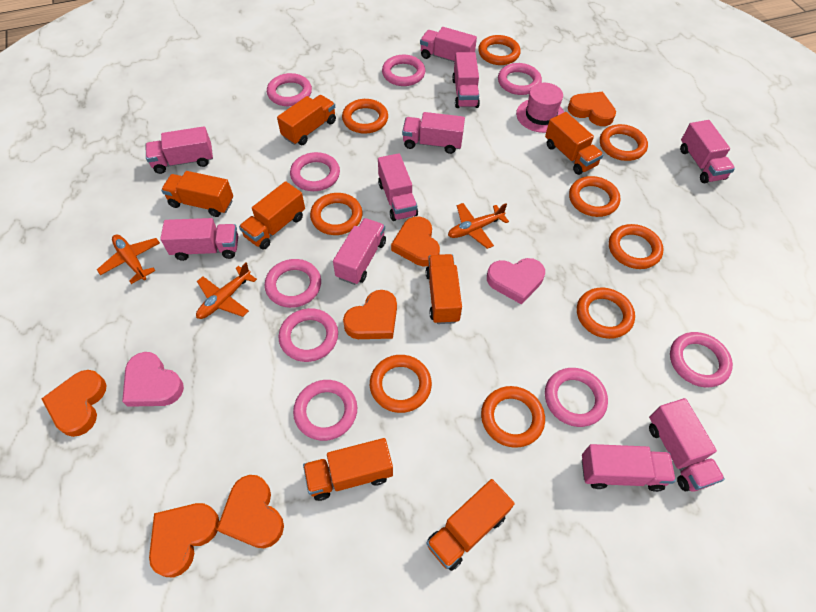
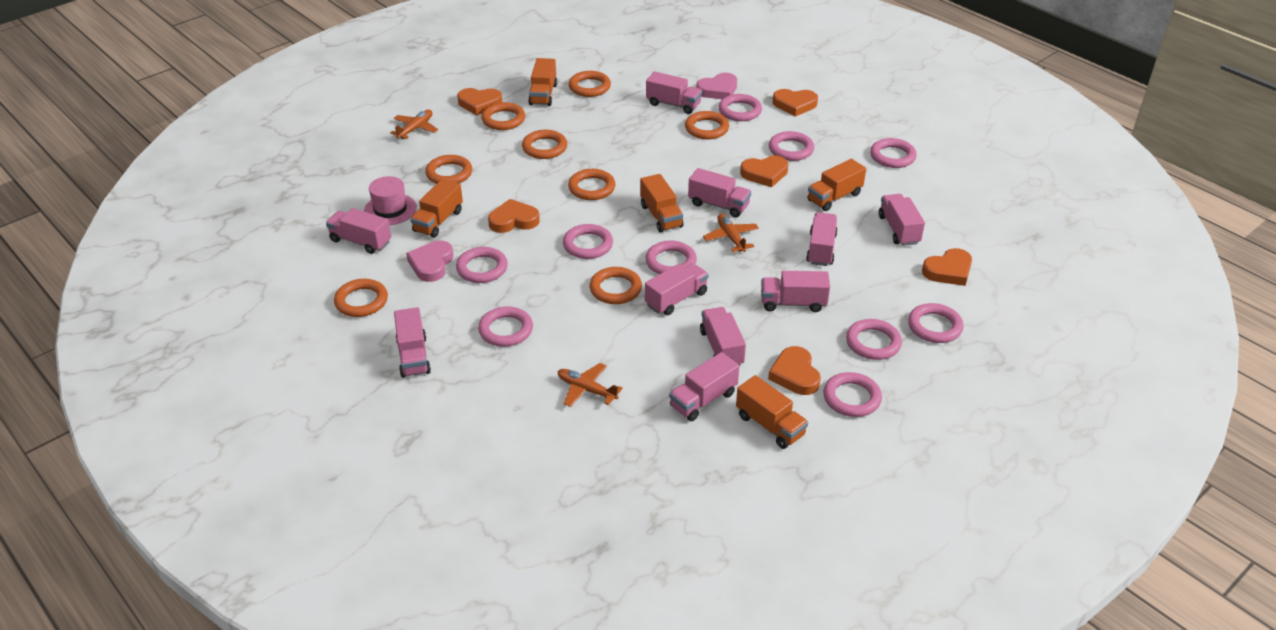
orange ring: 9 -> 8
orange truck: 7 -> 5
pink ring: 9 -> 10

